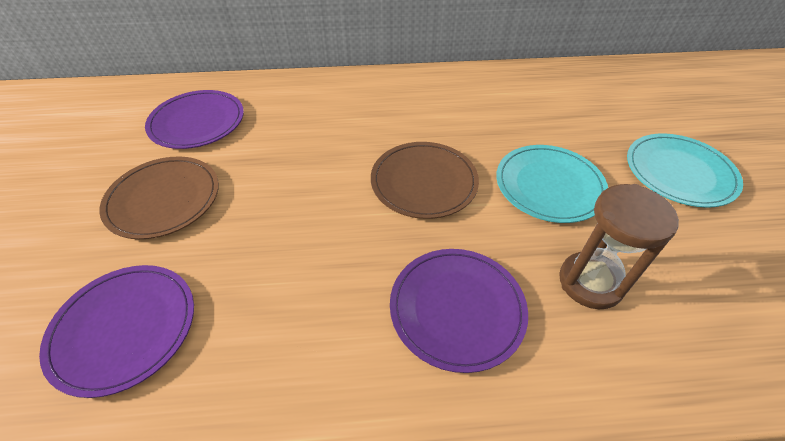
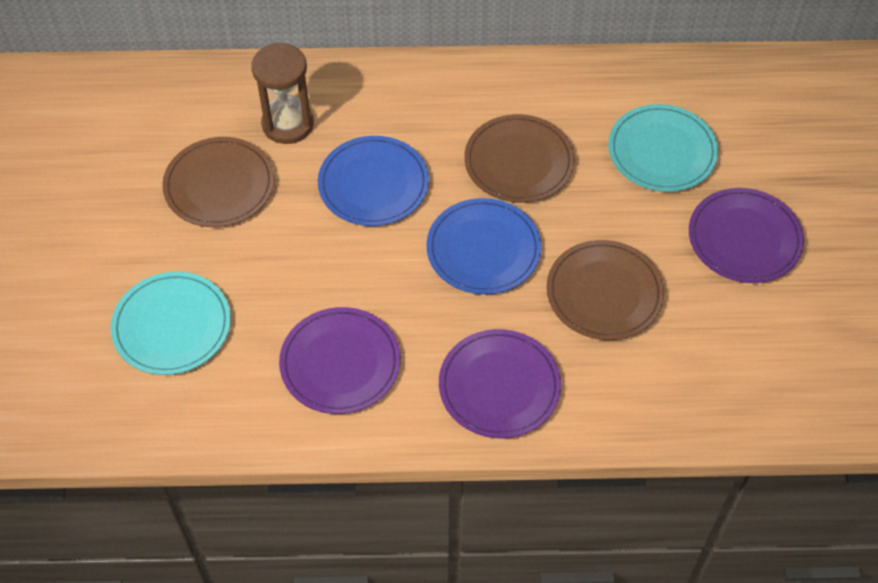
blue plate: 0 -> 2
brown plate: 2 -> 3

